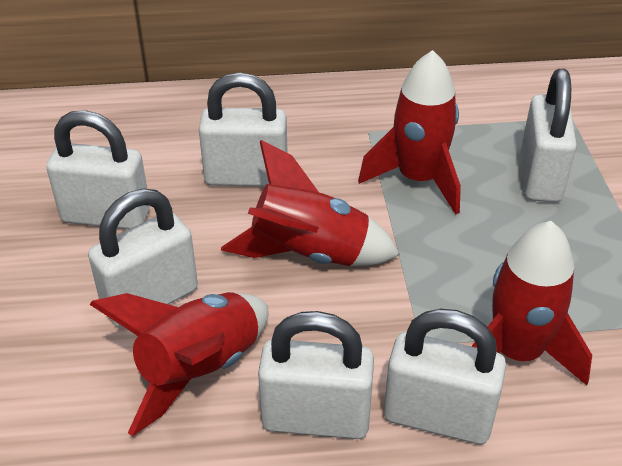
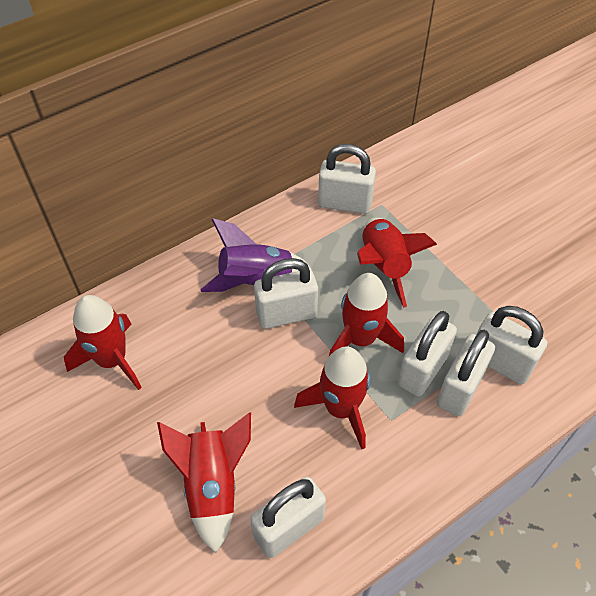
purple rocket: 0 -> 1
red rocket: 4 -> 5

